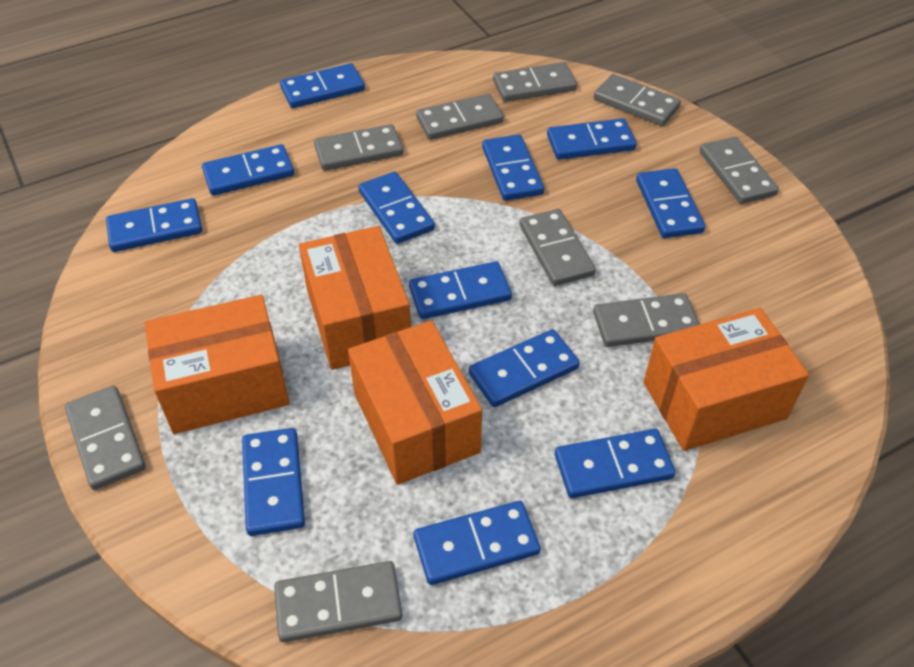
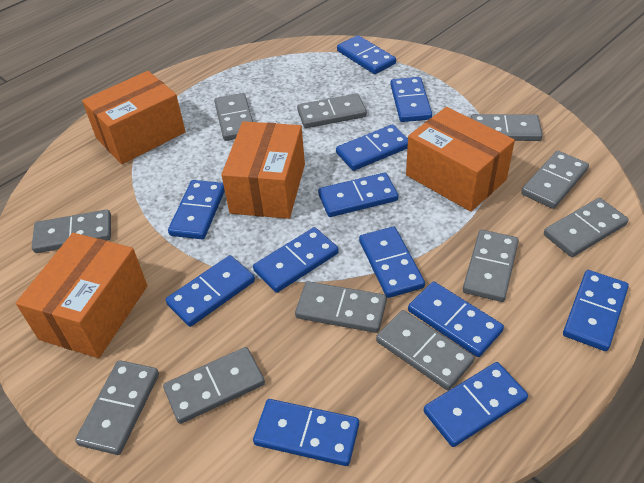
grey domino: 9 -> 11

